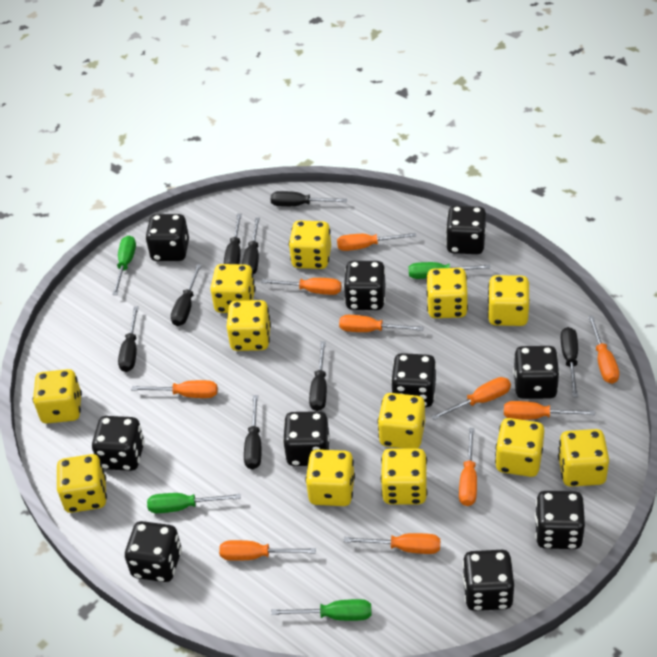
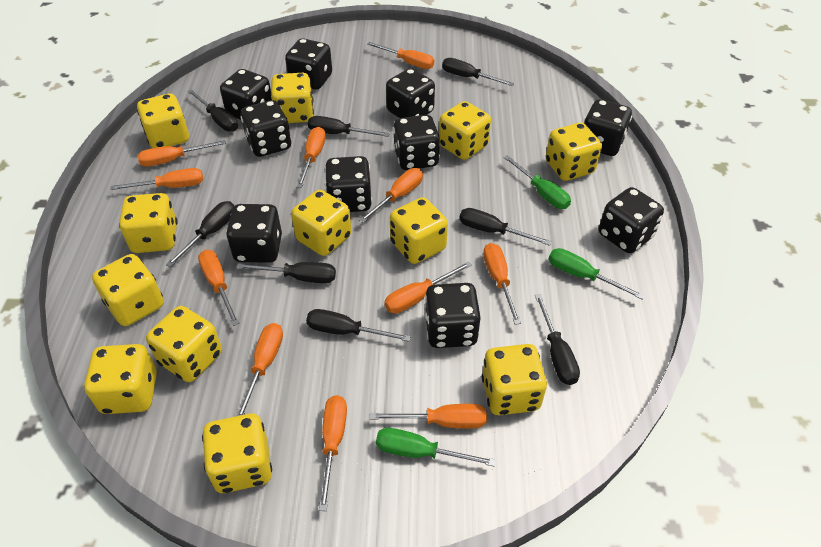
green screwdriver: 4 -> 3
orange screwdriver: 10 -> 11

